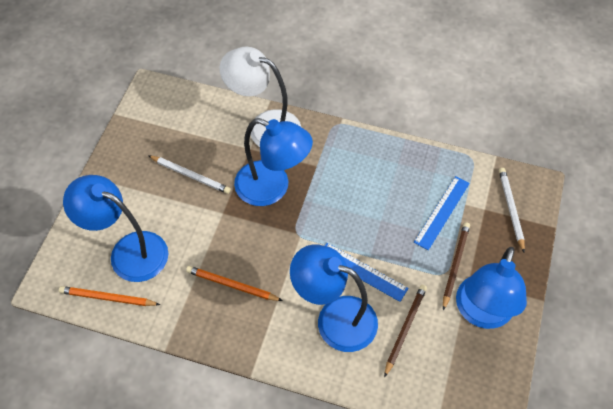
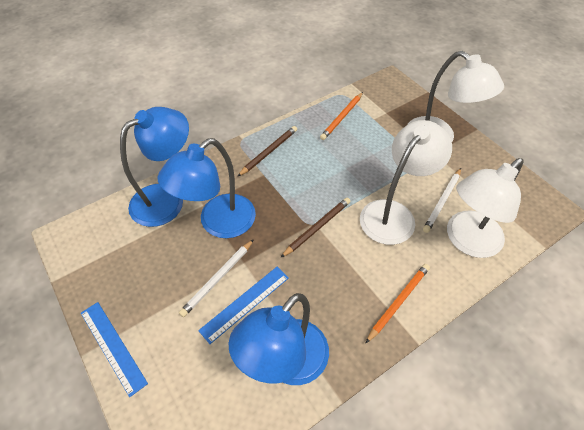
blue lamp: 4 -> 3
white lamp: 1 -> 3

